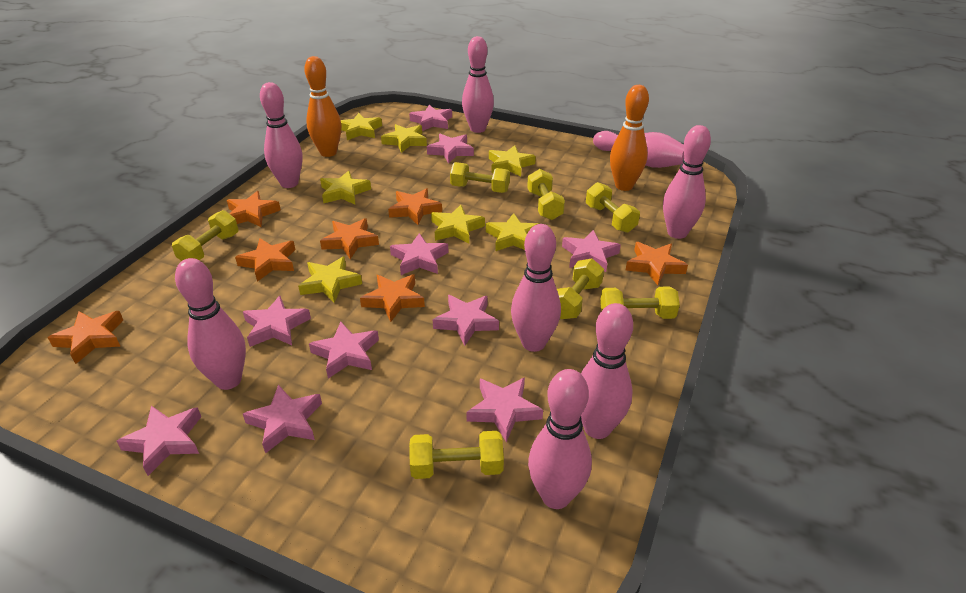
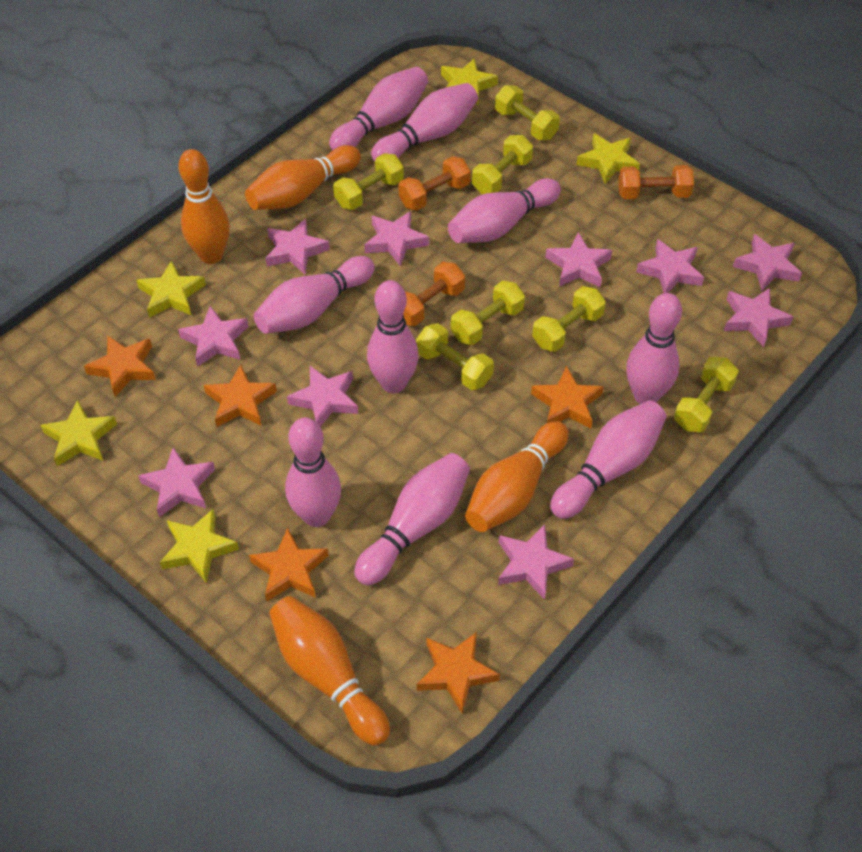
orange bowling pin: 2 -> 4
orange dumbbell: 0 -> 3
orange star: 7 -> 5
pink bowling pin: 8 -> 9
yellow star: 7 -> 5

